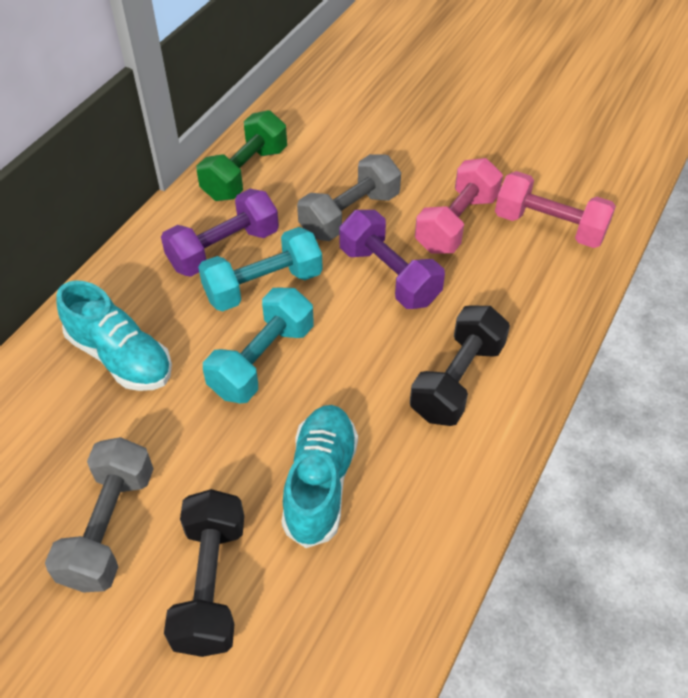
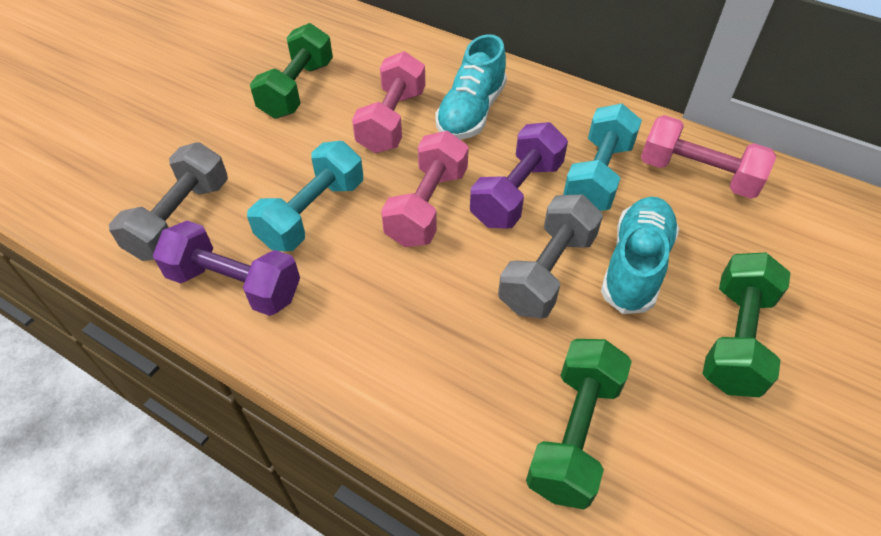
black dumbbell: 2 -> 0
green dumbbell: 1 -> 3
pink dumbbell: 2 -> 3

